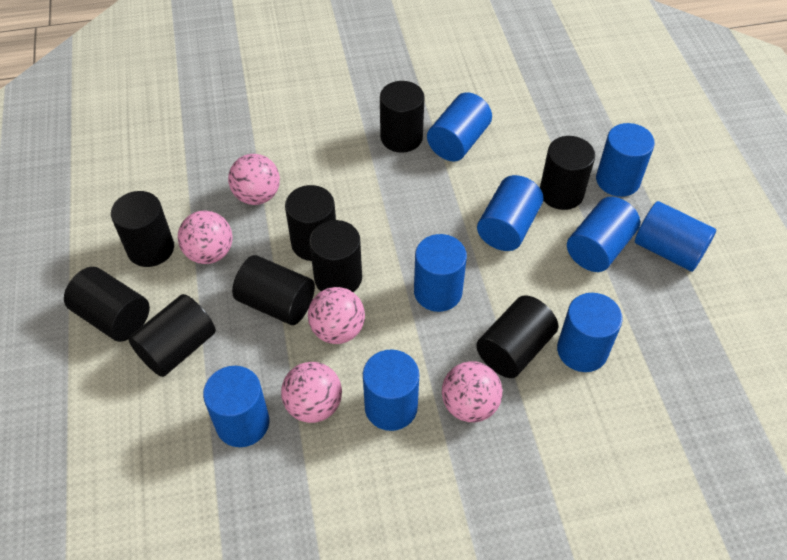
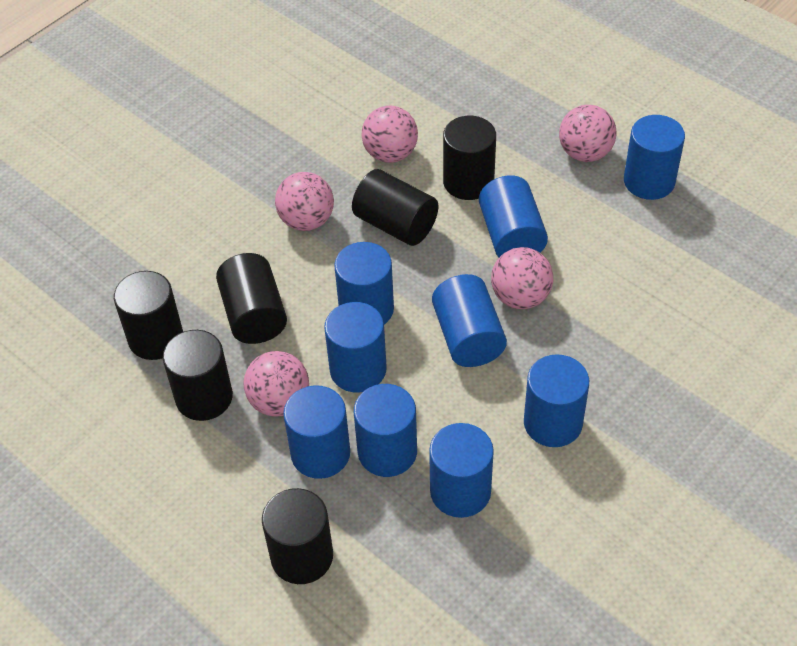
black cylinder: 9 -> 6

